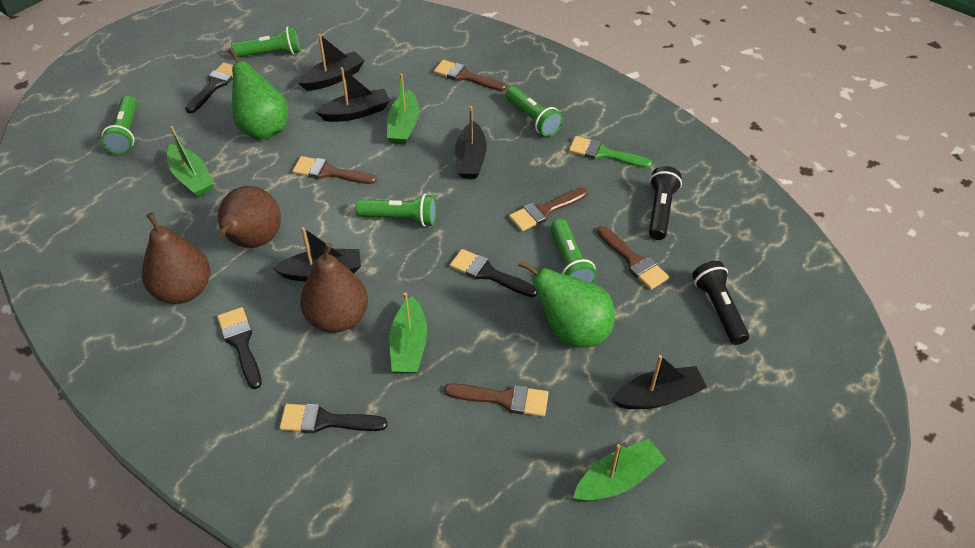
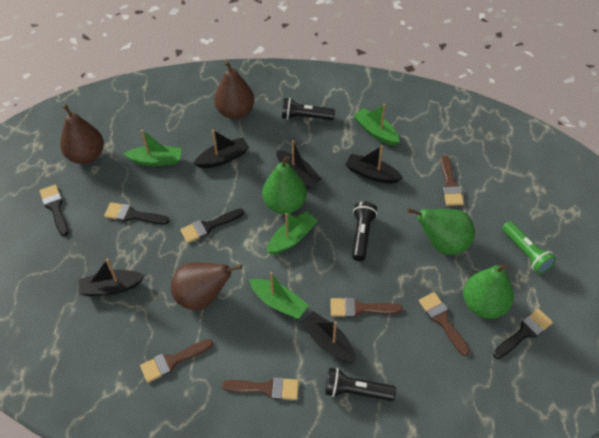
black flashlight: 2 -> 3
green brush: 1 -> 0
green flashlight: 5 -> 1
green pear: 2 -> 3

